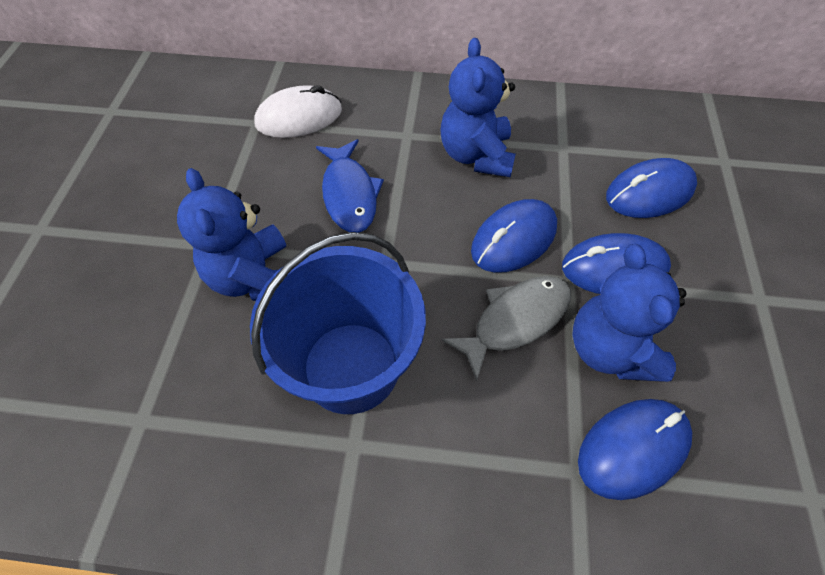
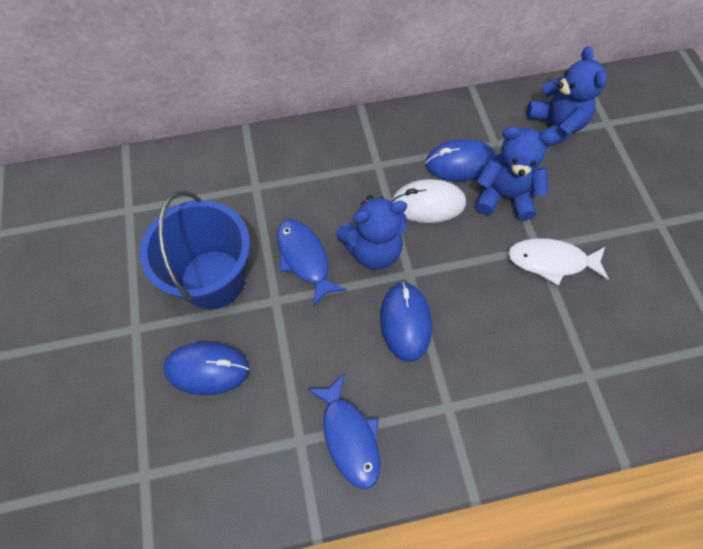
blue fish: 1 -> 2
blue mouse: 4 -> 3
grey fish: 1 -> 0
white fish: 0 -> 1

